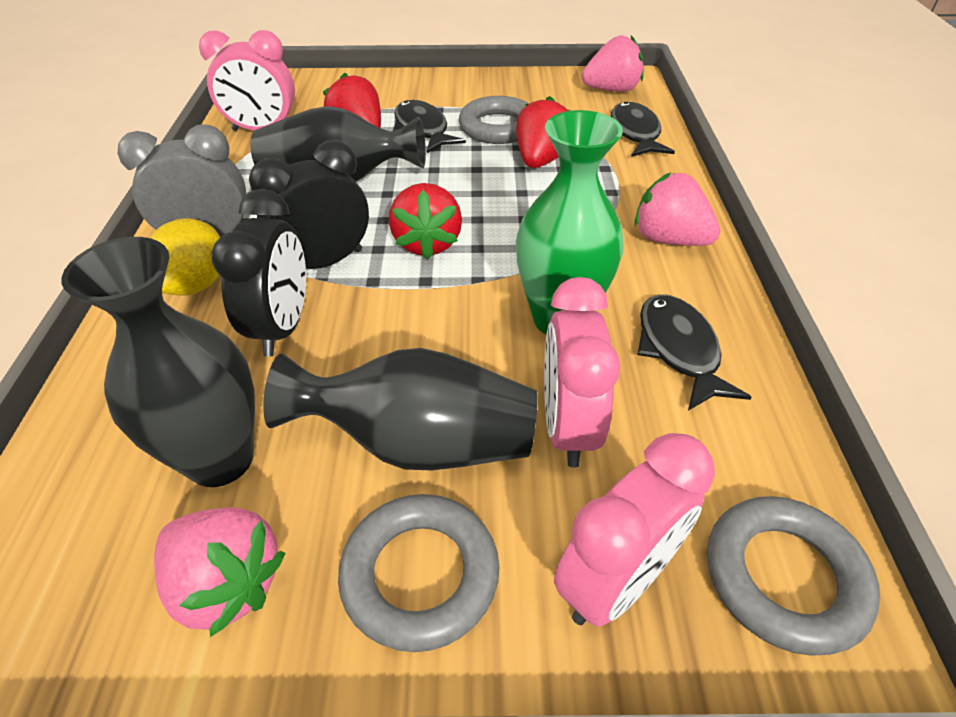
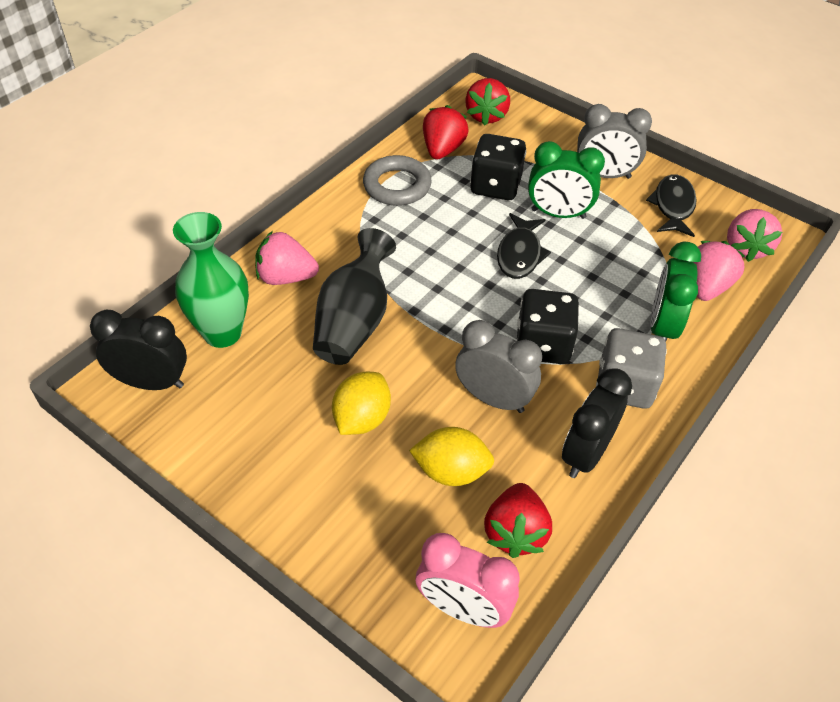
black dice: 0 -> 2
black fish: 3 -> 2
black vase: 3 -> 1
green clock: 0 -> 2
grey clock: 1 -> 2
grey dice: 0 -> 1
grey ring: 3 -> 1
pink clock: 3 -> 1
yellow lemon: 1 -> 2

